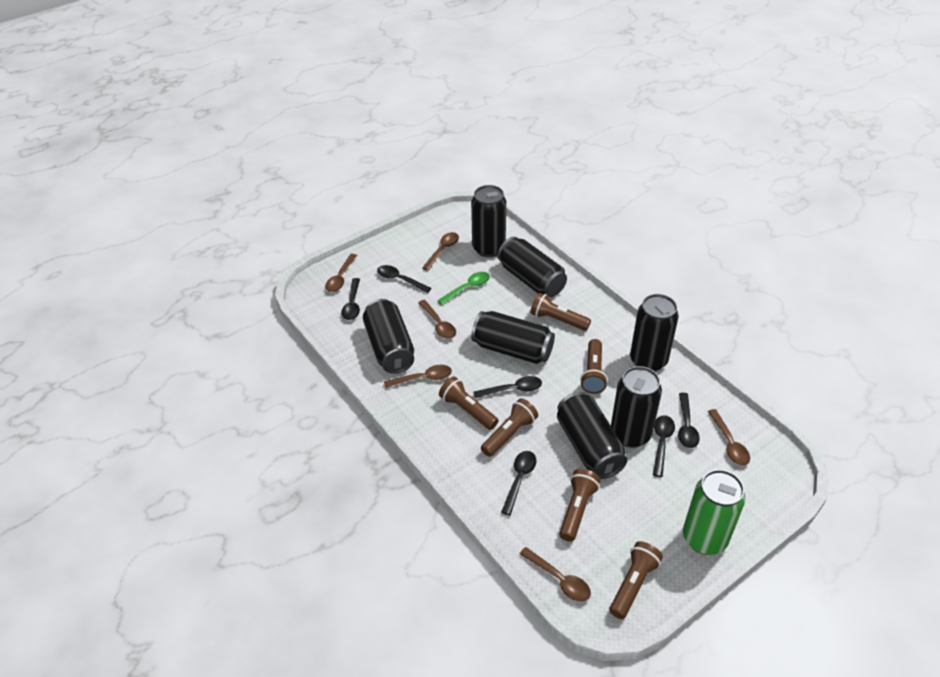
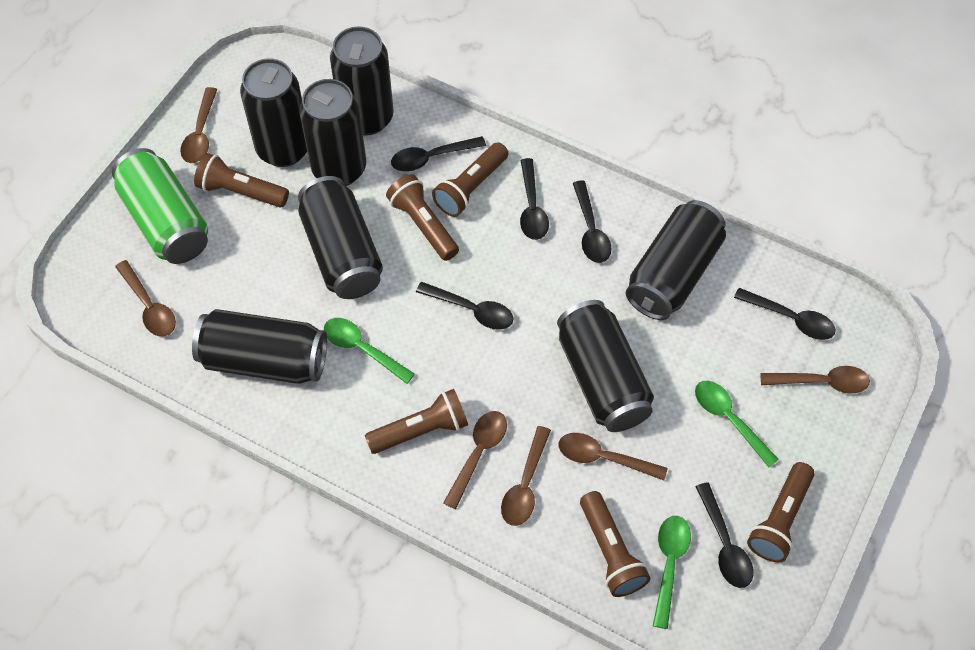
green spoon: 1 -> 3

